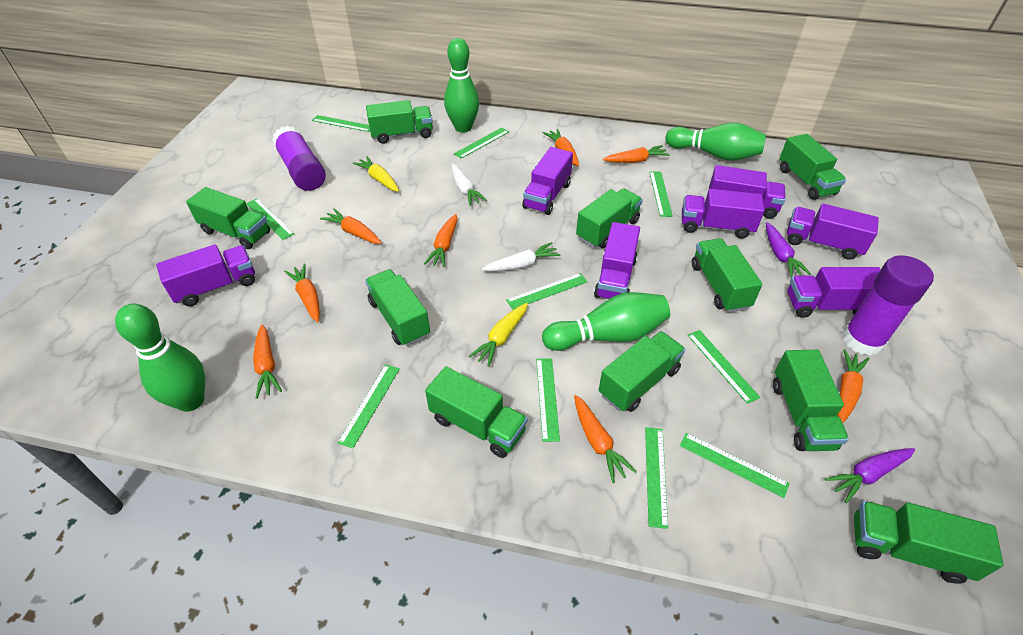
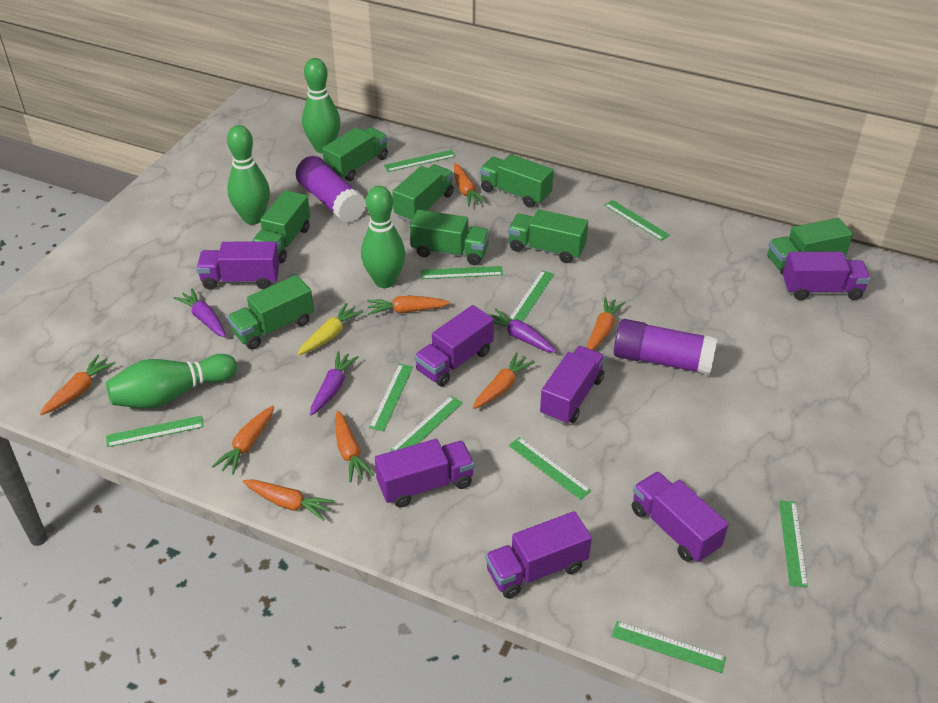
green truck: 10 -> 8
purple carrot: 2 -> 3
white carrot: 2 -> 0
yellow carrot: 2 -> 1

